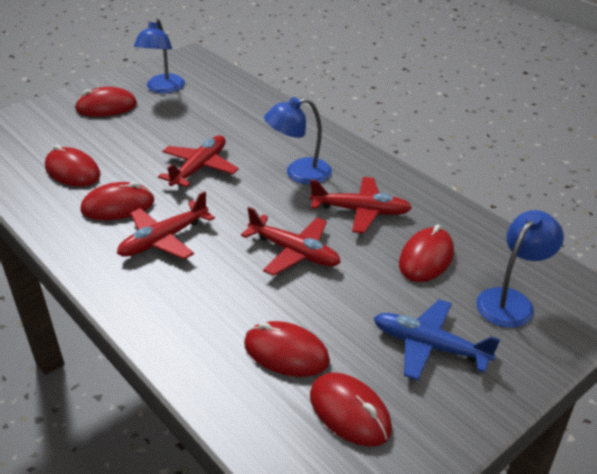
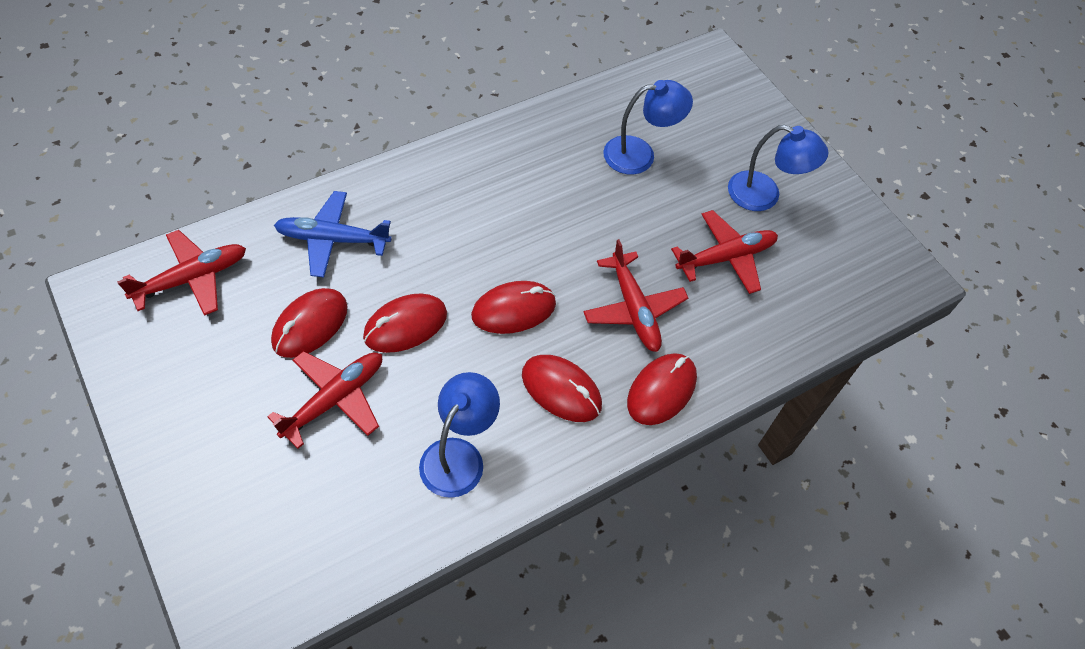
red mouse: 6 -> 5

